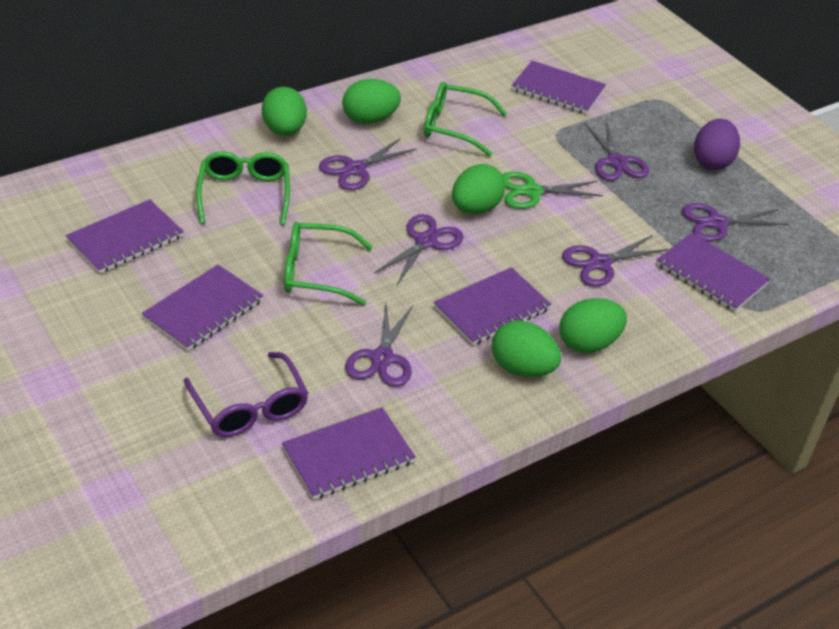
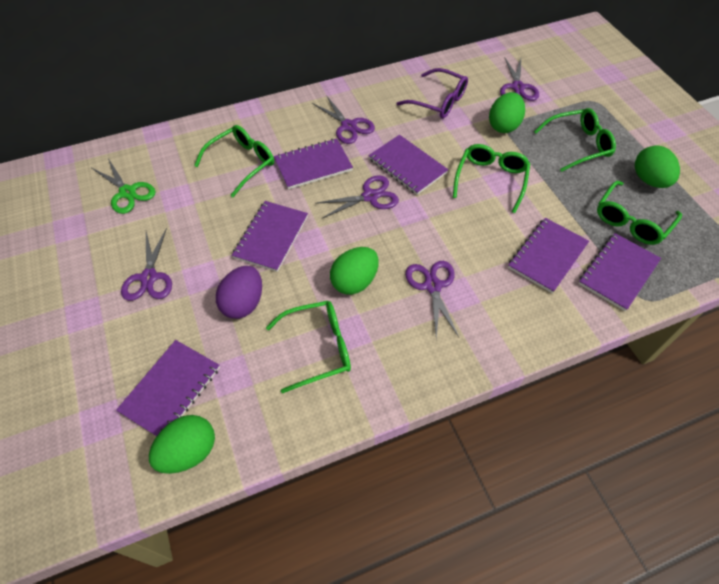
green egg: 5 -> 4
green glasses: 3 -> 5
purple scissors: 6 -> 5

